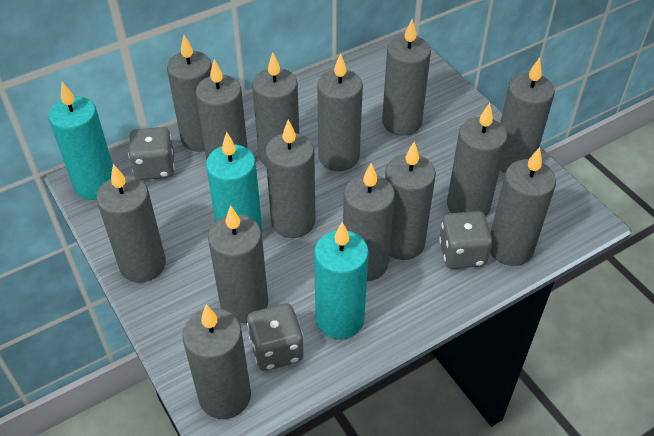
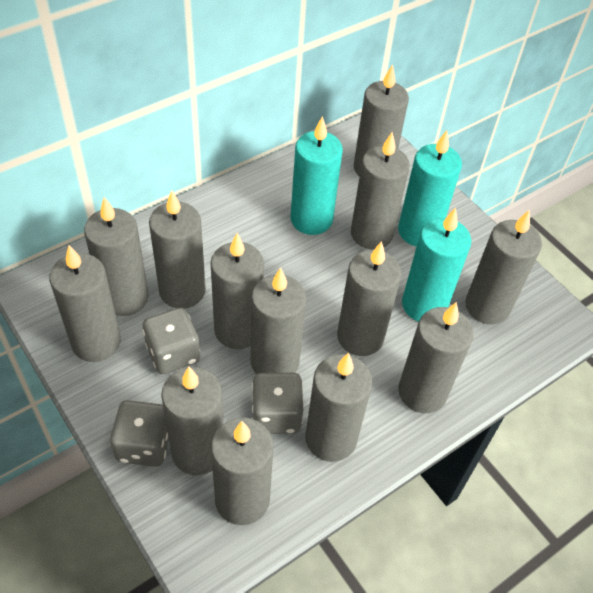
grey candle: 14 -> 13

